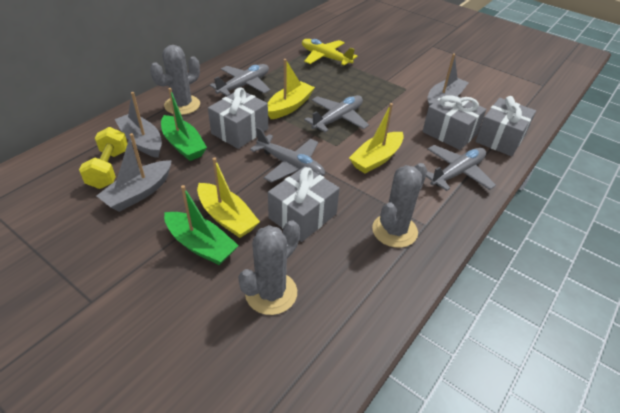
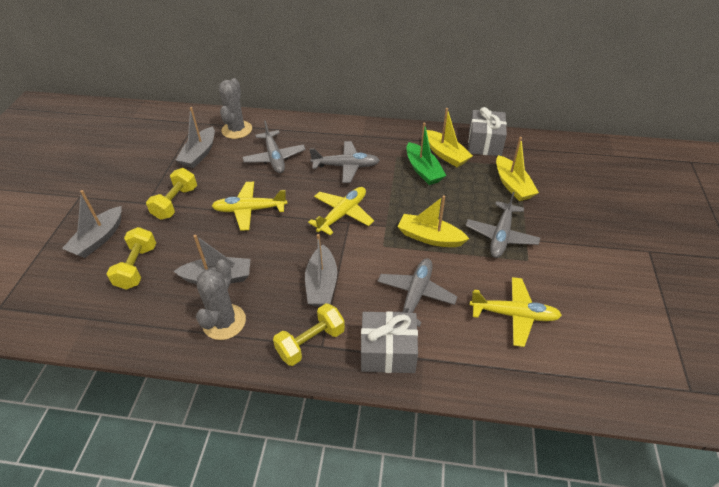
green boat: 2 -> 1
grey boat: 3 -> 4
grey cactus: 3 -> 2
grey gift: 4 -> 2
yellow dumbbell: 1 -> 3
yellow plane: 1 -> 3

